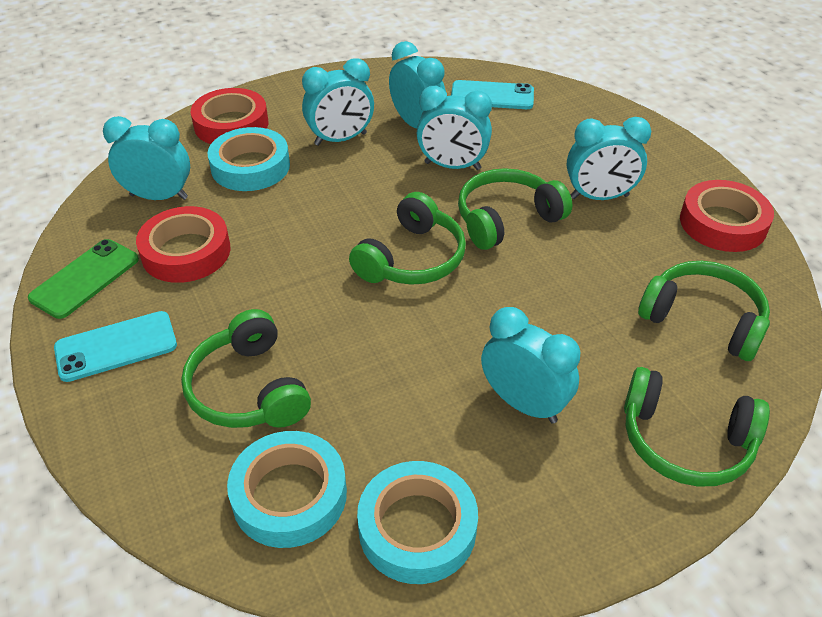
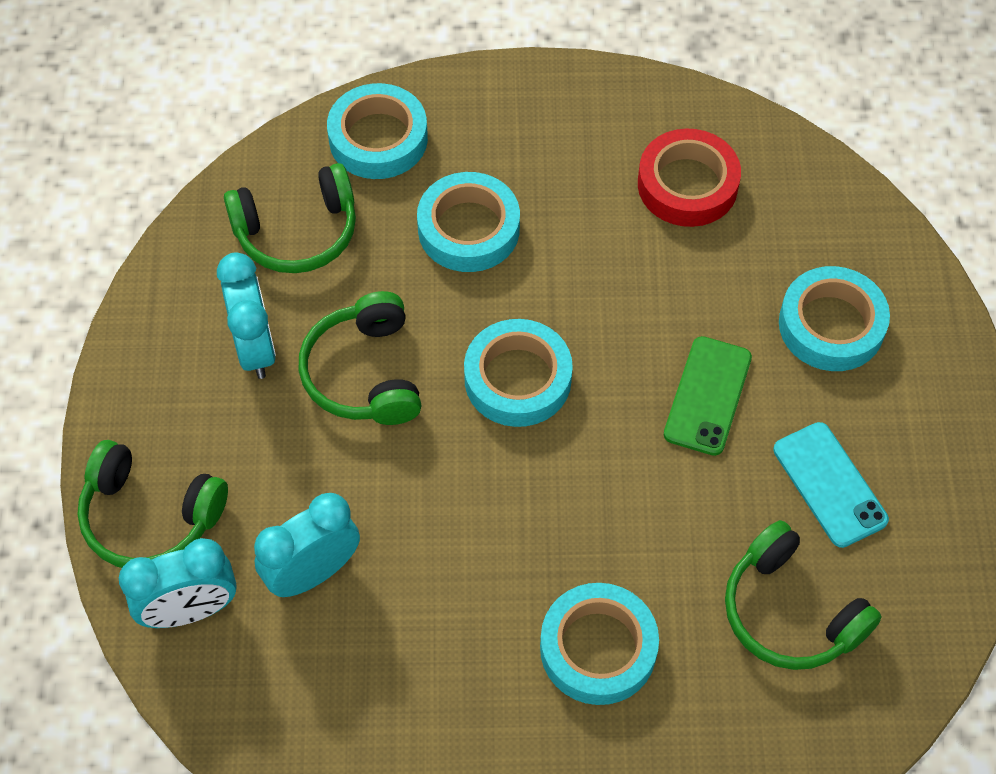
green headphones: 5 -> 4
red tape: 3 -> 1
turquoise clock: 6 -> 3
turquoise phone: 2 -> 1
turquoise tape: 3 -> 5

